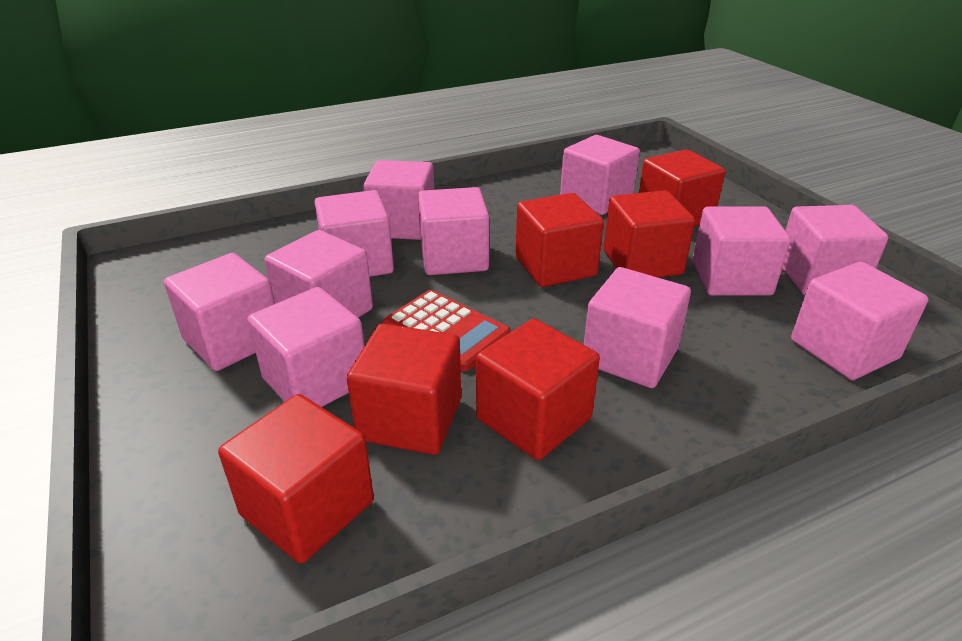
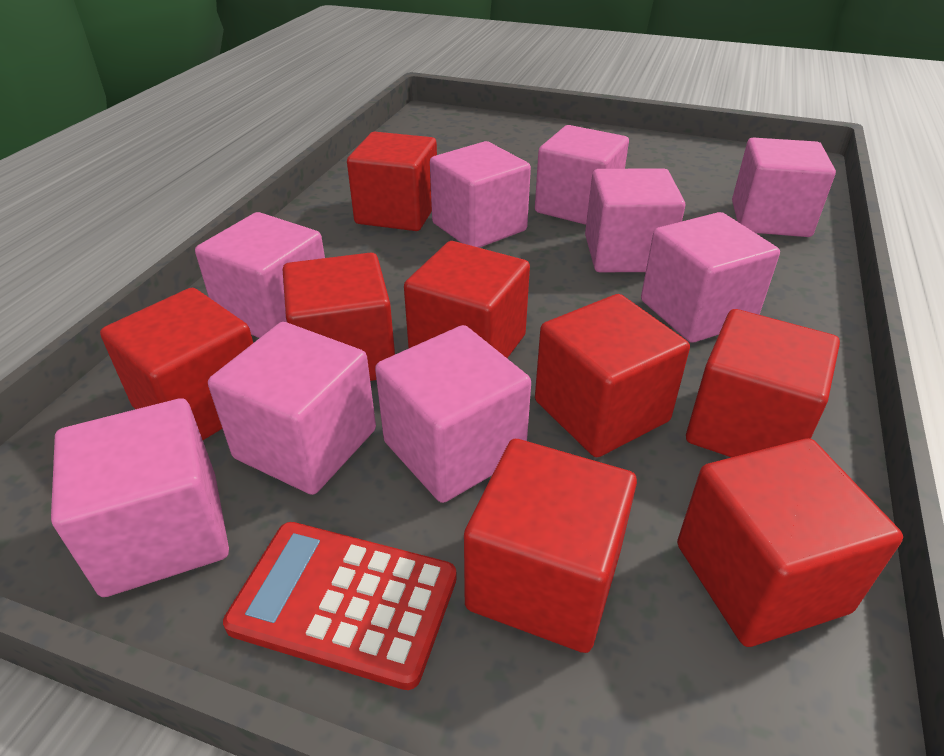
pink cube: 11 -> 9
red cube: 6 -> 8

